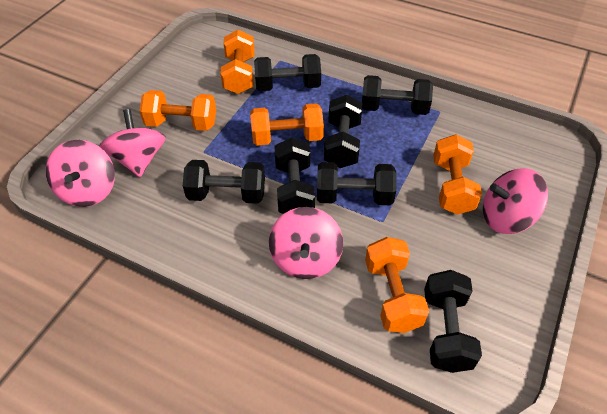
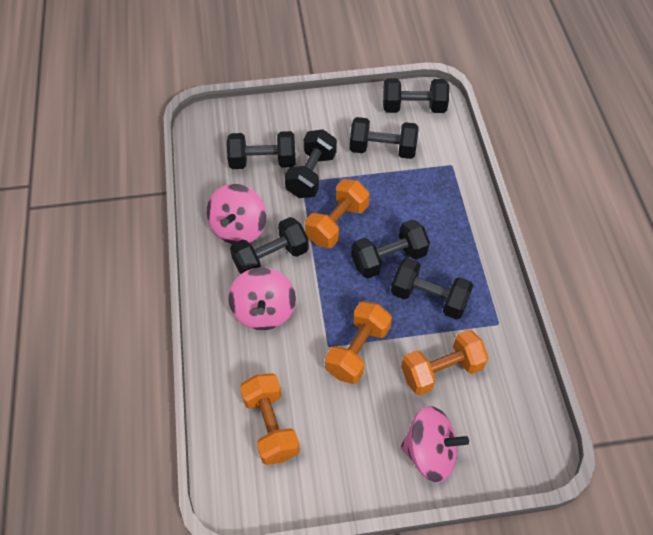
orange dumbbell: 5 -> 4
pink spinning top: 4 -> 3

